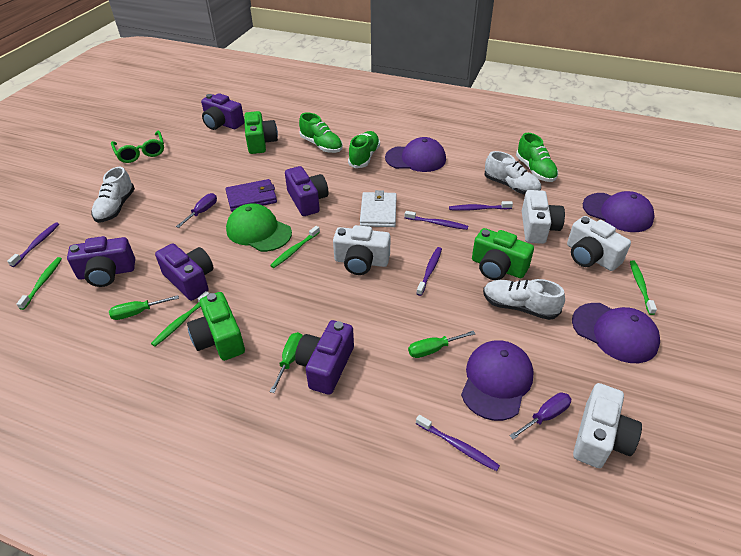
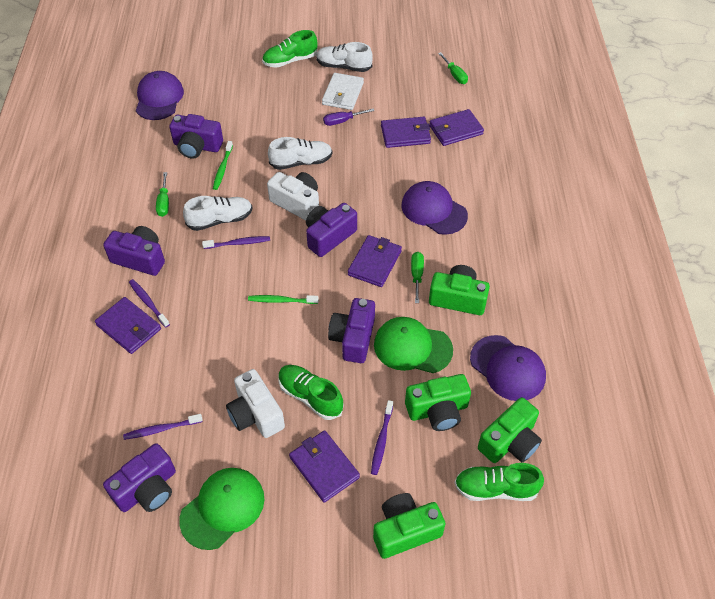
green camera: 3 -> 4
green cap: 1 -> 2
green glasses: 1 -> 0
green toothbrush: 4 -> 2
purple cap: 4 -> 3
purple screwdriver: 2 -> 1
purple toothbrush: 5 -> 4
purple wallet: 1 -> 5
white camera: 4 -> 2

